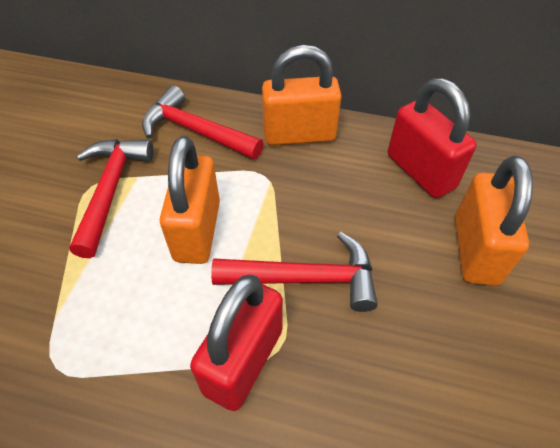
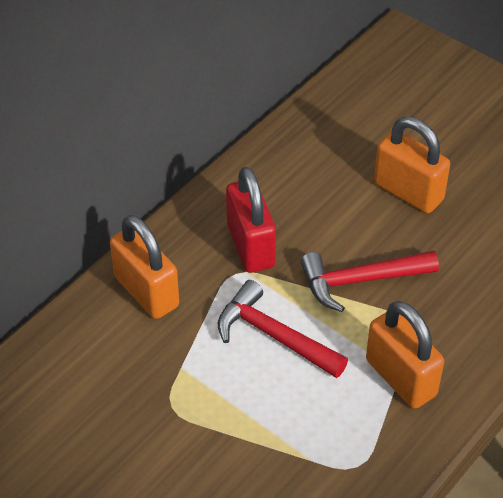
red hammer: 3 -> 2
red padlock: 2 -> 1

